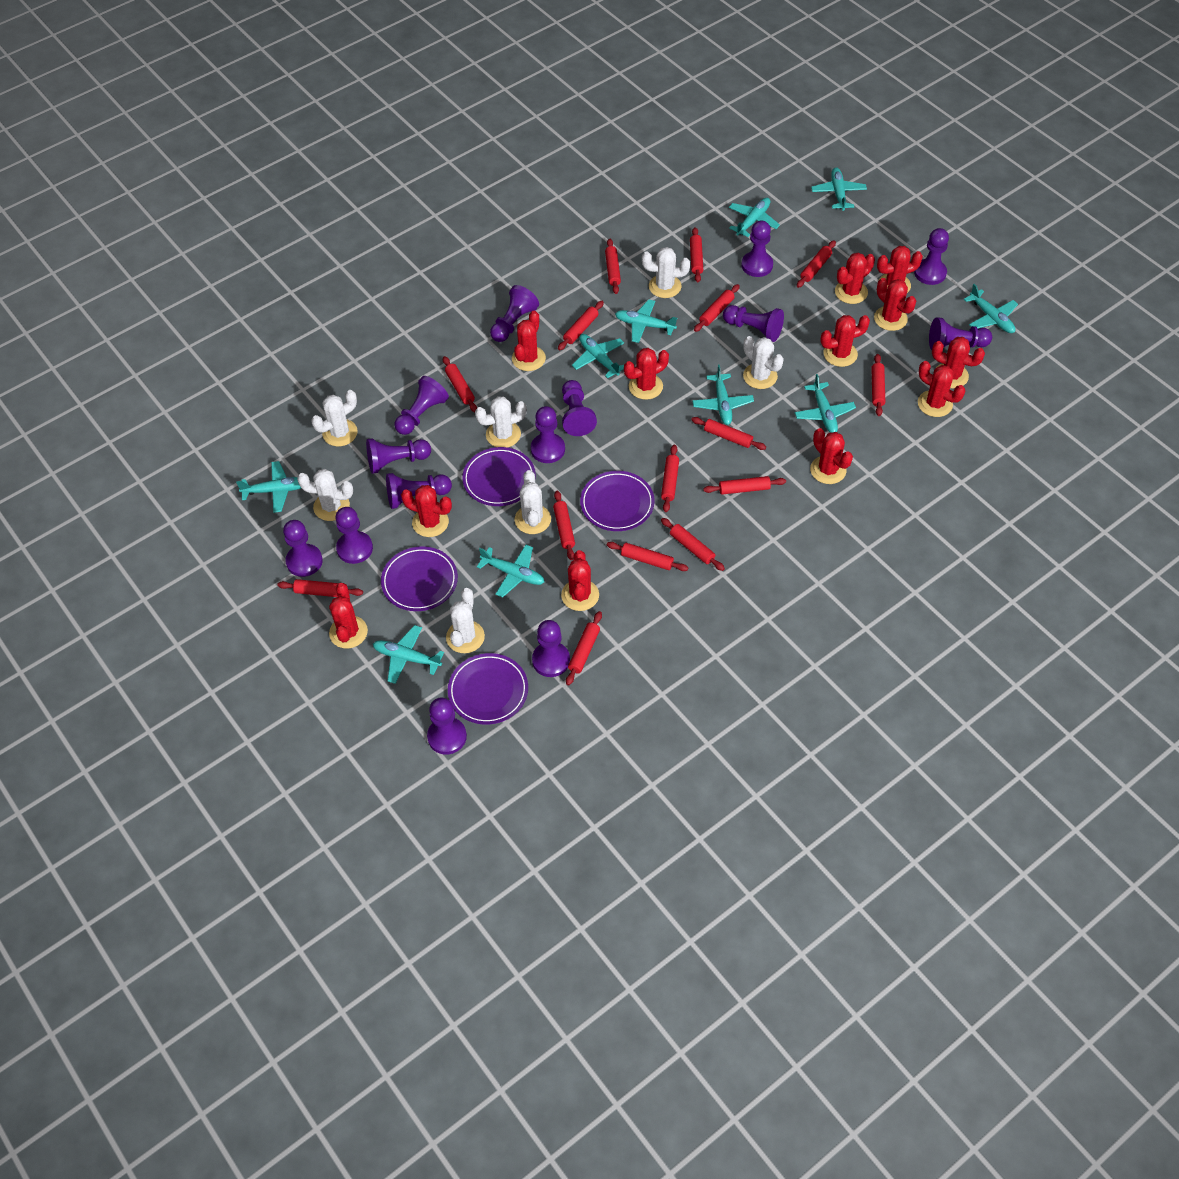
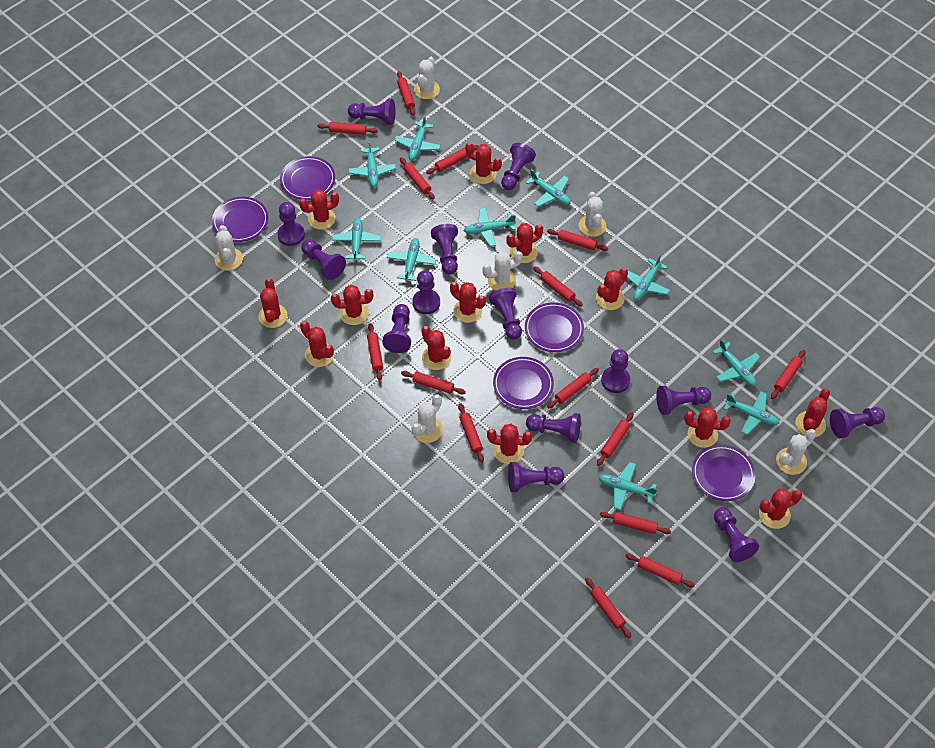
purple plate: 4 -> 5
red cactus: 12 -> 13
white cactus: 7 -> 6

